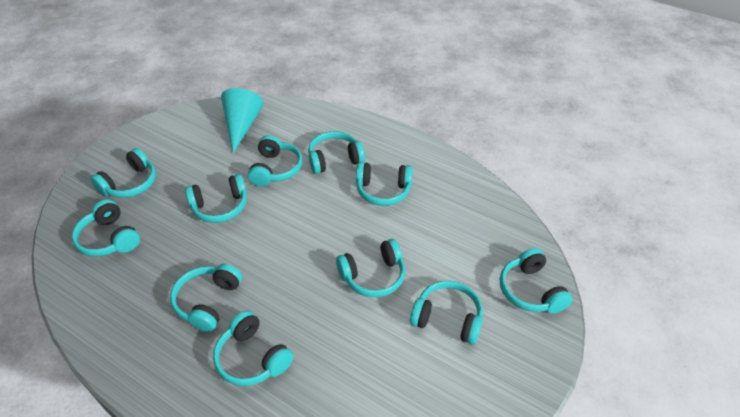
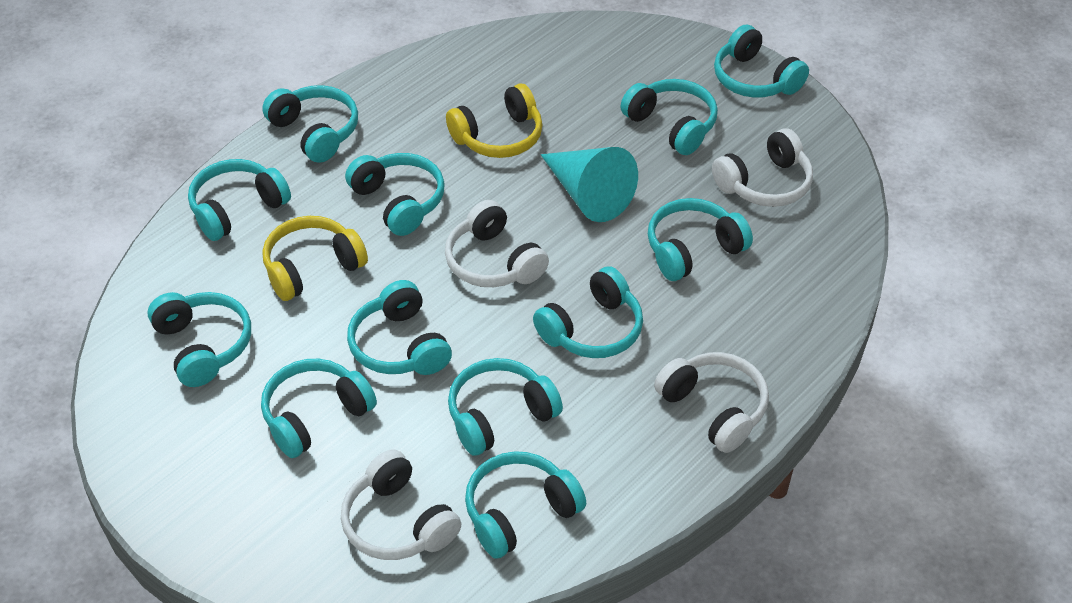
turquoise headphones: 11 -> 12
white headphones: 0 -> 4
yellow headphones: 0 -> 2

